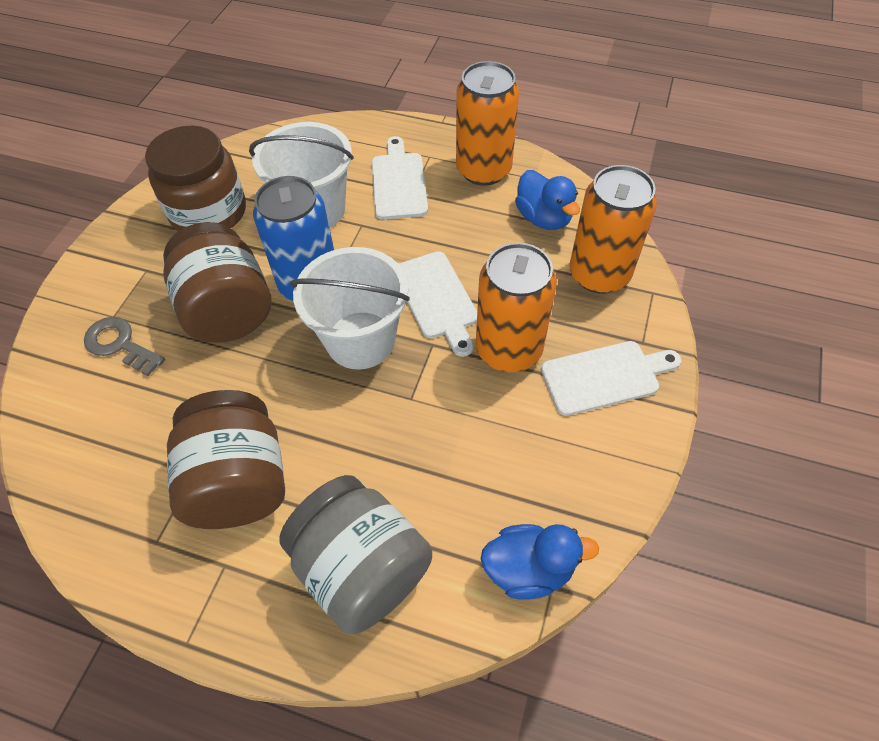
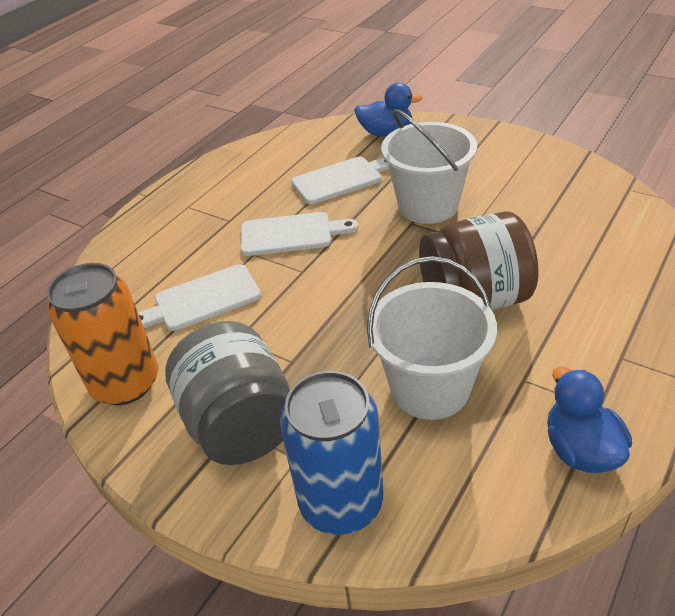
brown jar: 3 -> 1
grey key: 1 -> 0
orange can: 3 -> 1

